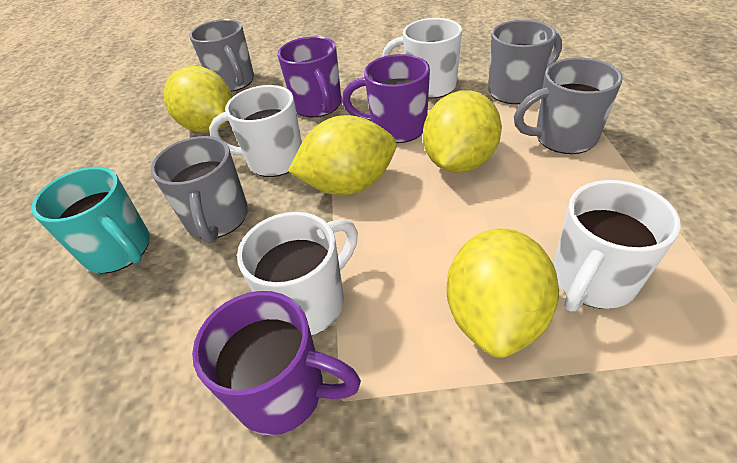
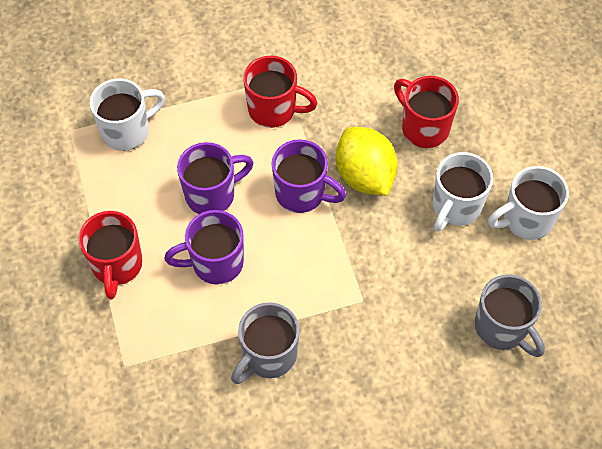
grey mug: 4 -> 2
red mug: 0 -> 3
turquoise mug: 1 -> 0
white mug: 4 -> 3
yellow lemon: 4 -> 1

